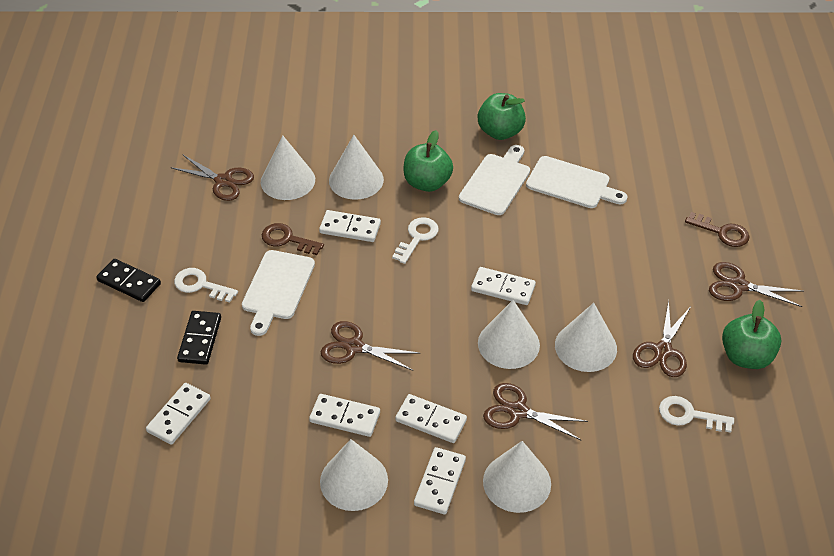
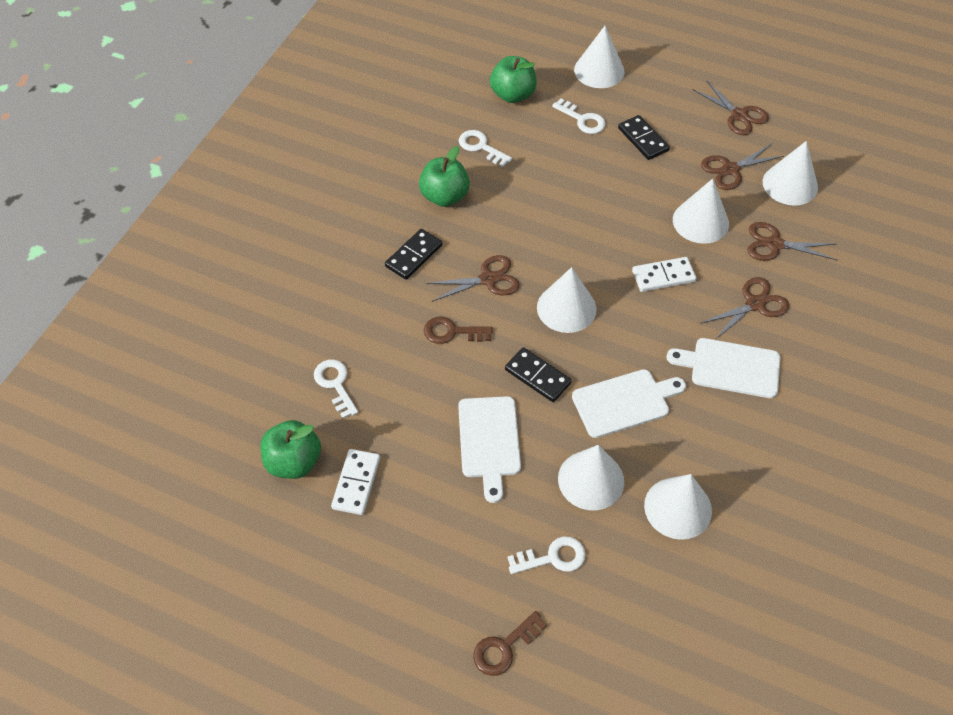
black domino: 2 -> 3
white domino: 6 -> 2
white key: 3 -> 4

